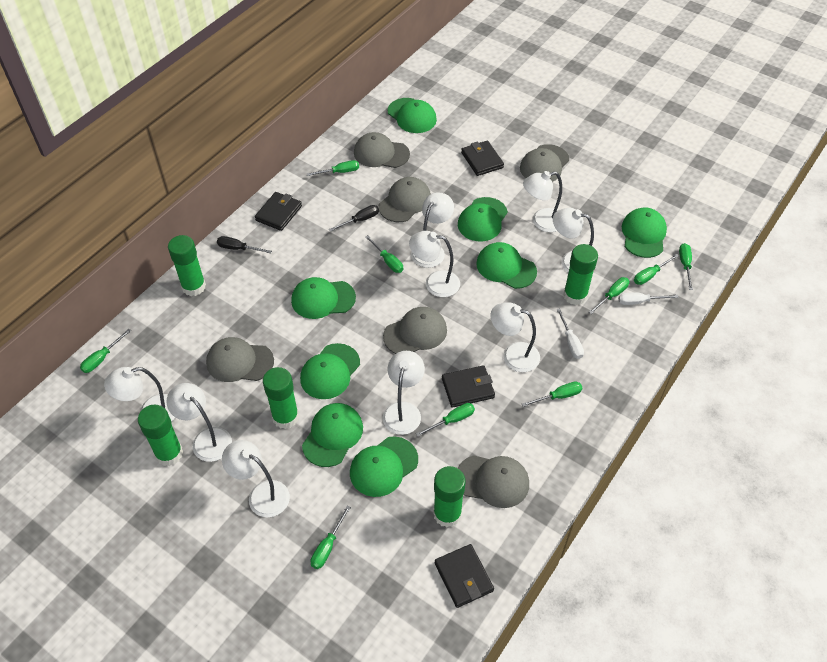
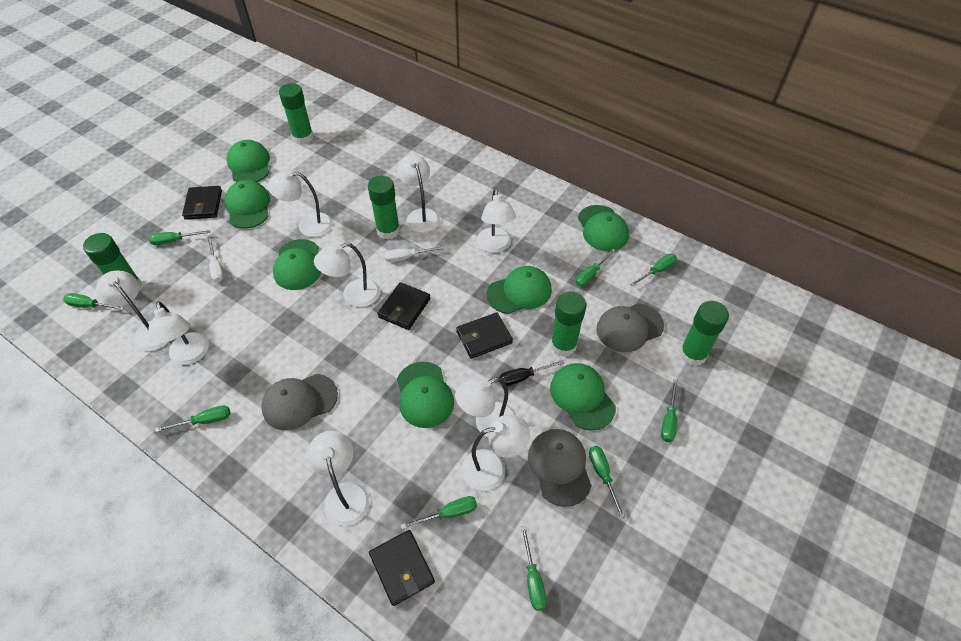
black screwdriver: 2 -> 1
green cap: 8 -> 7
grey cap: 6 -> 3

